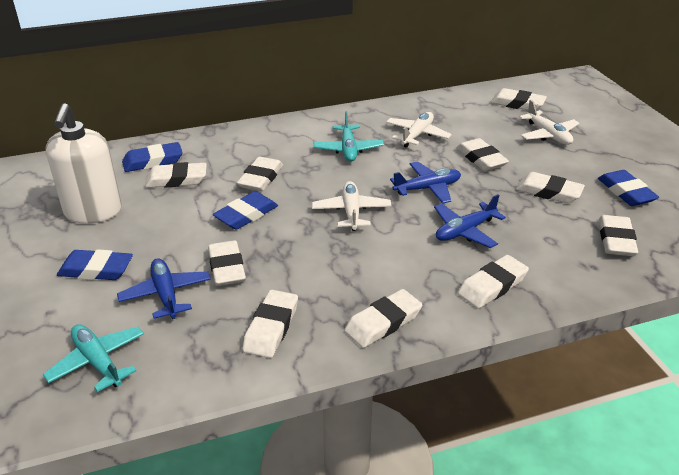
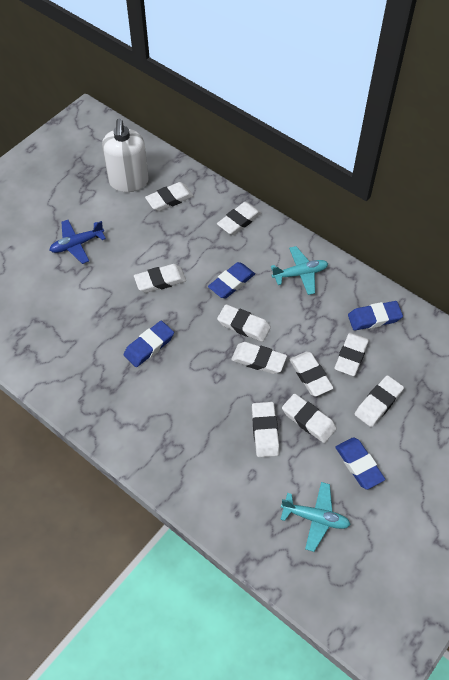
blue plane: 3 -> 1
white plane: 3 -> 0

